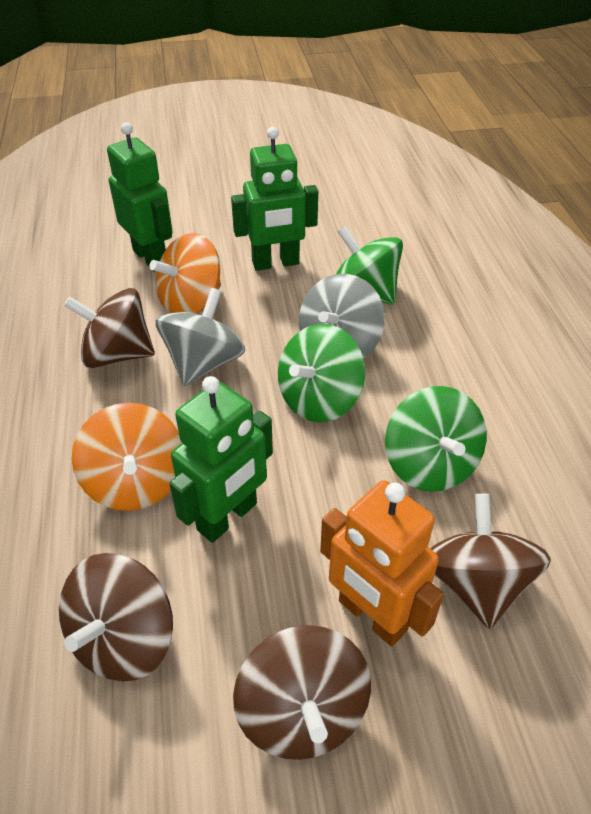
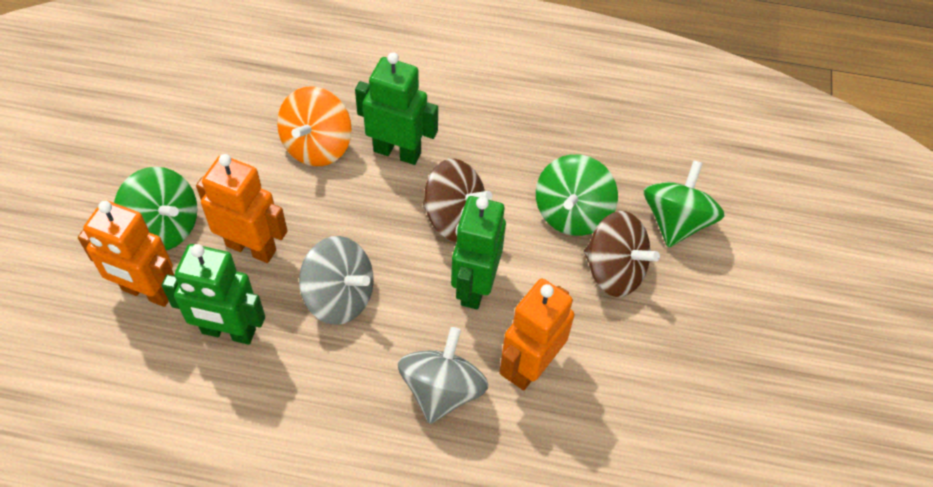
brown spinning top: 4 -> 2
orange robot: 1 -> 3
orange spinning top: 2 -> 1

